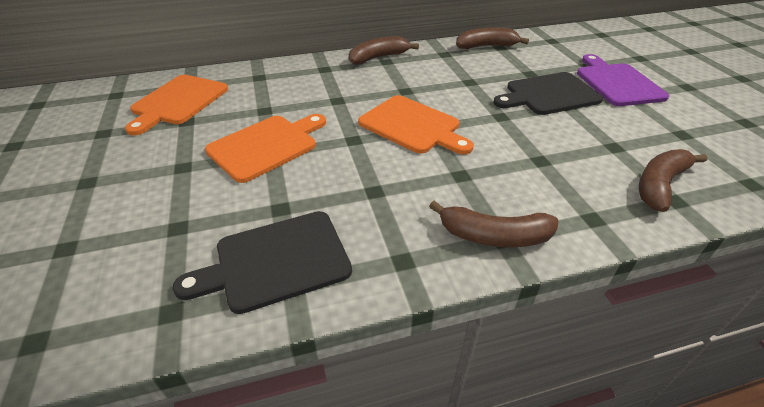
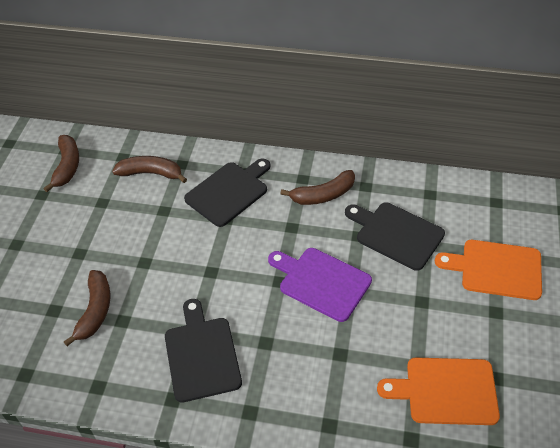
black cutting board: 2 -> 3
orange cutting board: 3 -> 2

